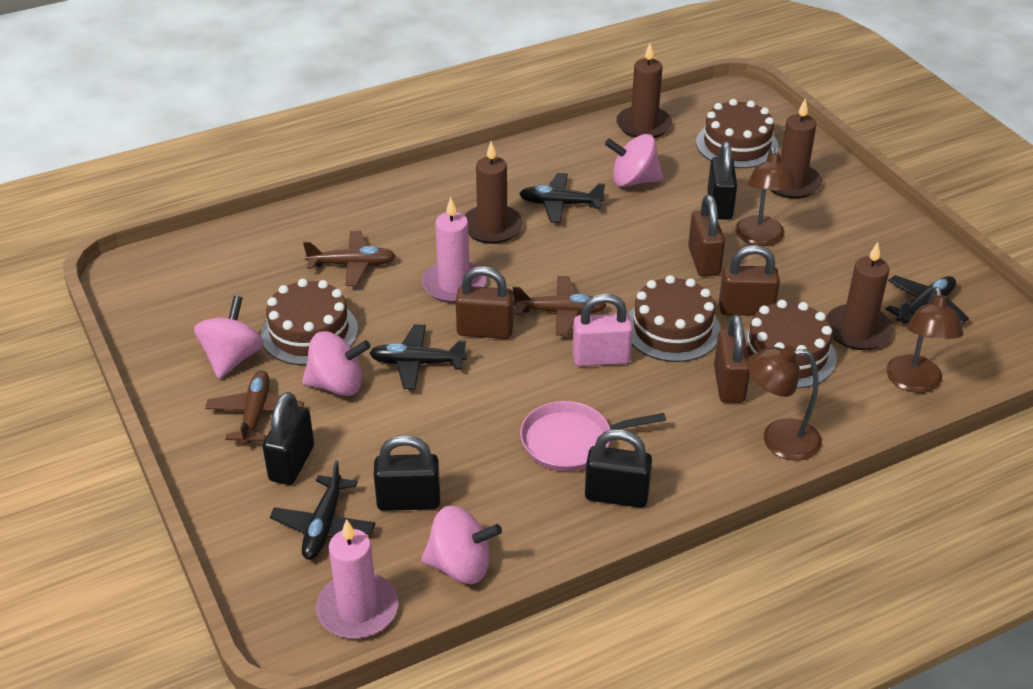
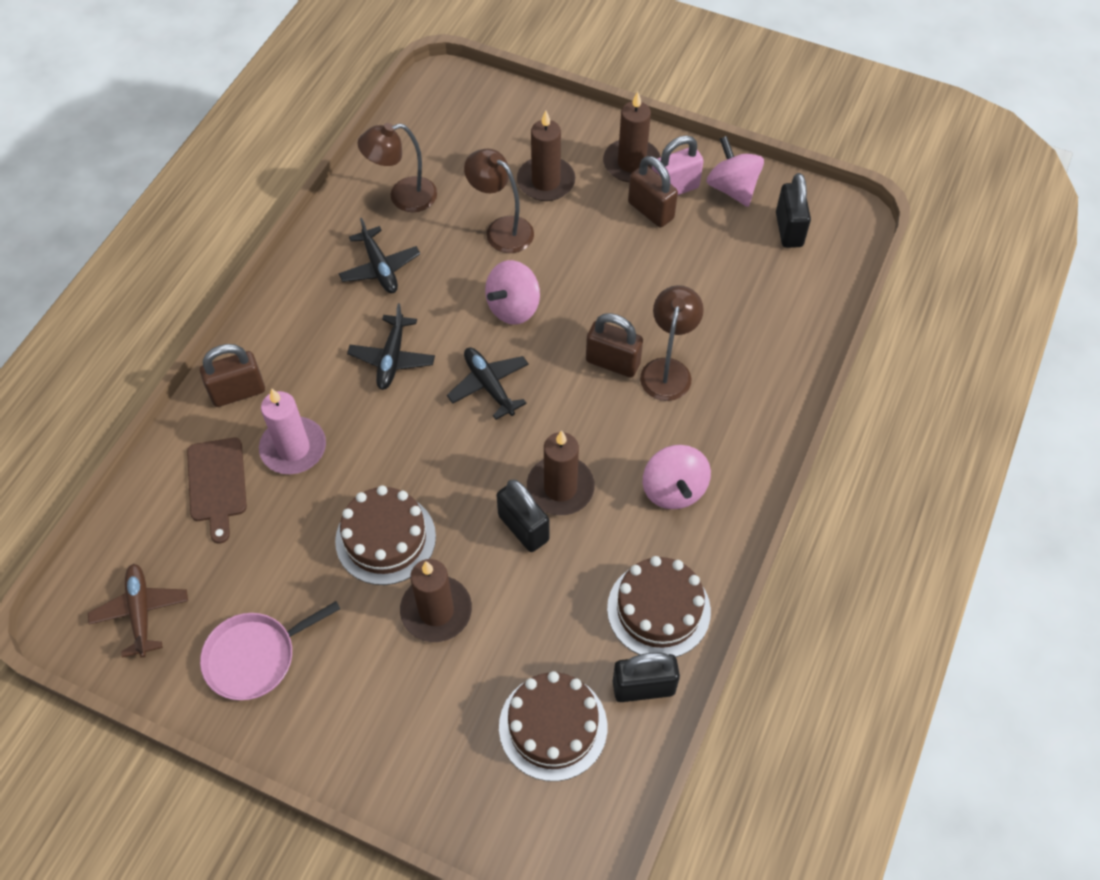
black padlock: 4 -> 3
black plane: 4 -> 3
brown cake: 4 -> 3
brown cutting board: 0 -> 1
brown padlock: 4 -> 3
brown plane: 3 -> 1
pink candle: 2 -> 1
pink spinning top: 4 -> 3

